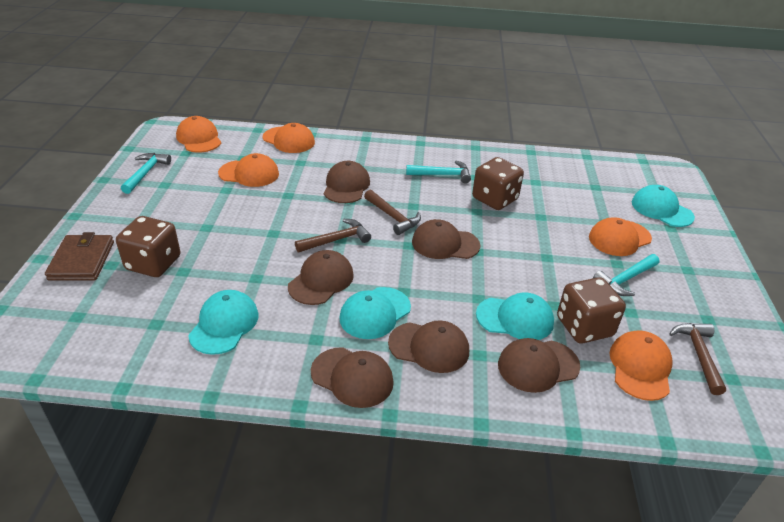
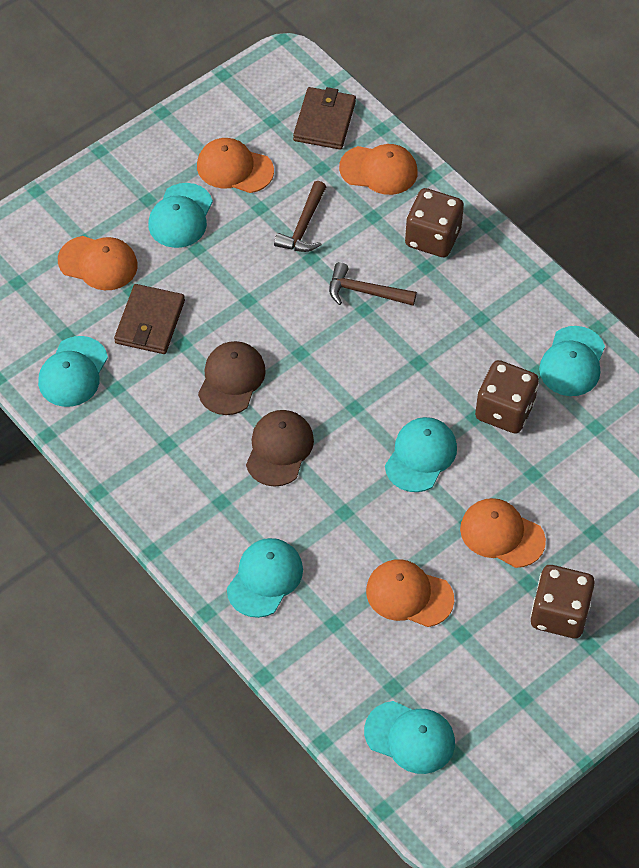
brown cap: 6 -> 2
brown hammer: 3 -> 2
brown wallet: 1 -> 2
turquoise cap: 4 -> 6
turquoise hammer: 3 -> 0

